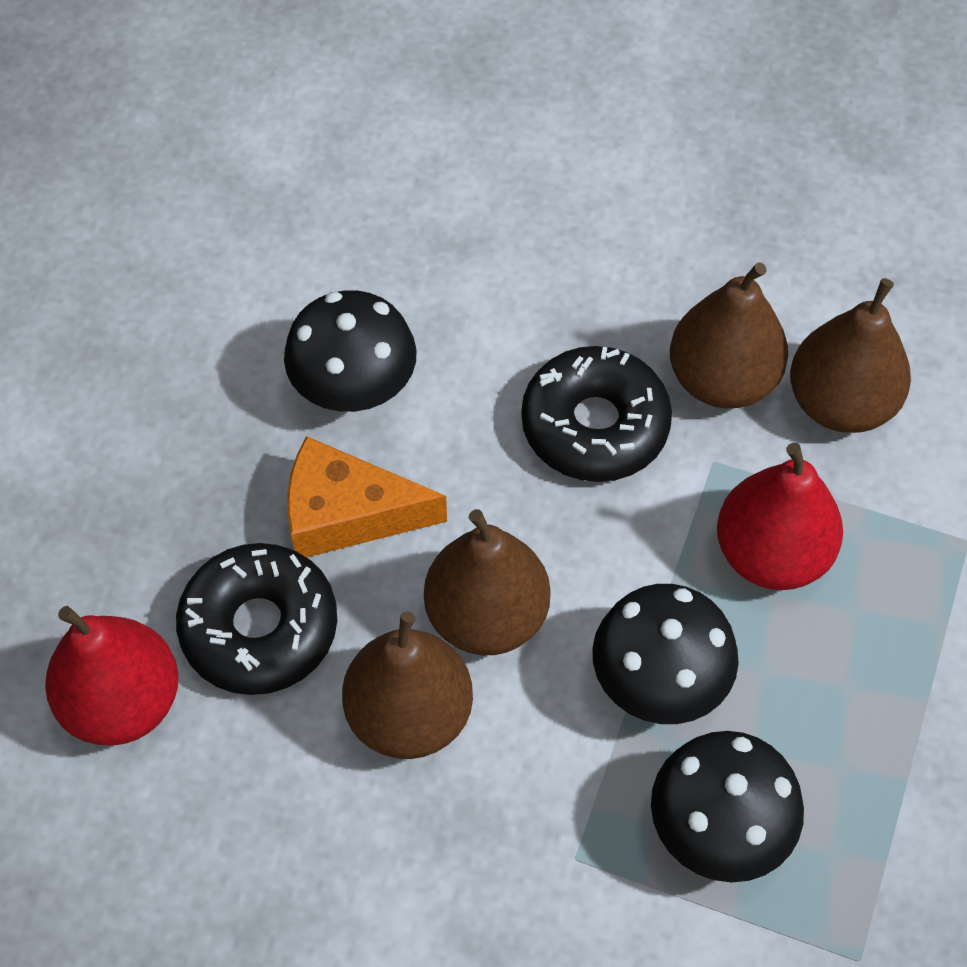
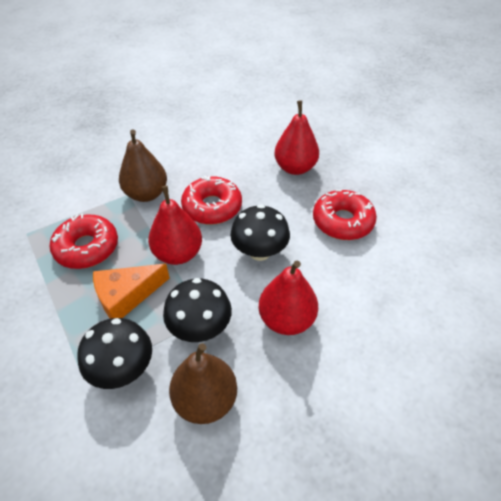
black donut: 2 -> 0
brown pear: 4 -> 2
red donut: 0 -> 3
red pear: 2 -> 3

